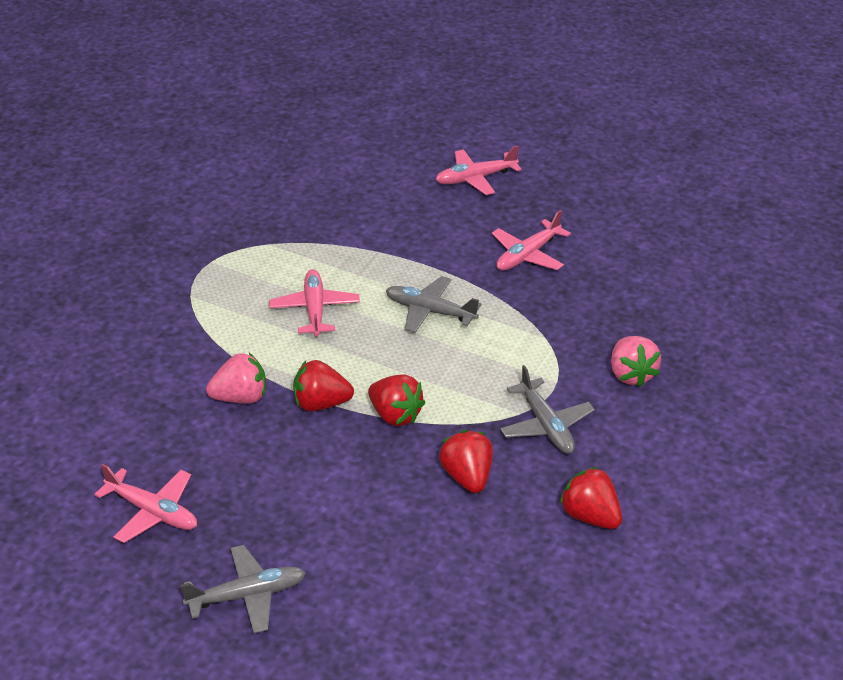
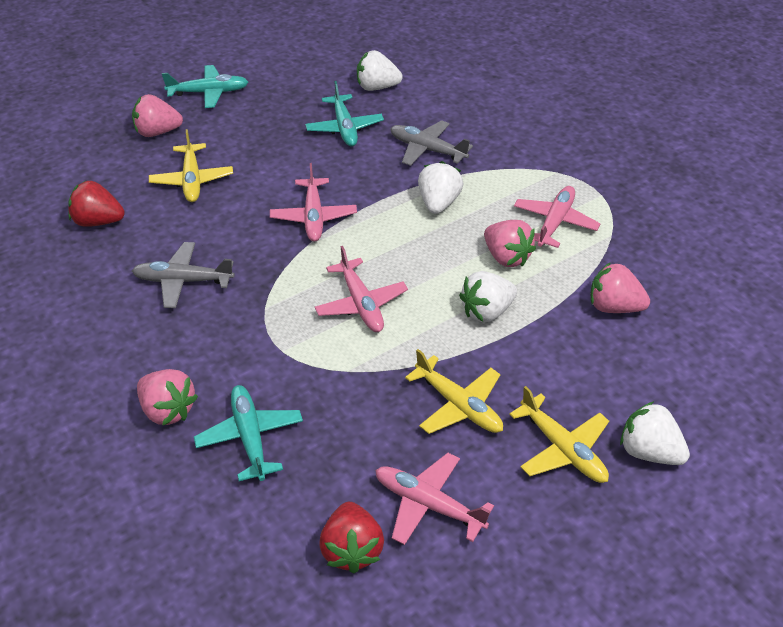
grey plane: 3 -> 2
pink strawberry: 2 -> 4
red strawberry: 4 -> 2
turquoise plane: 0 -> 3
white strawberry: 0 -> 4
yellow plane: 0 -> 3

